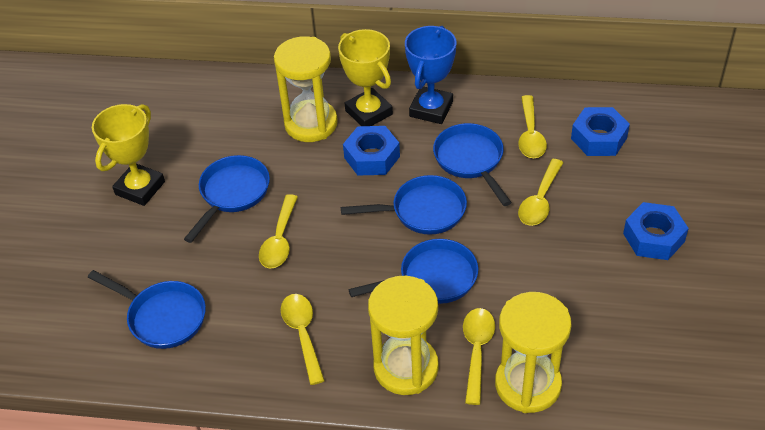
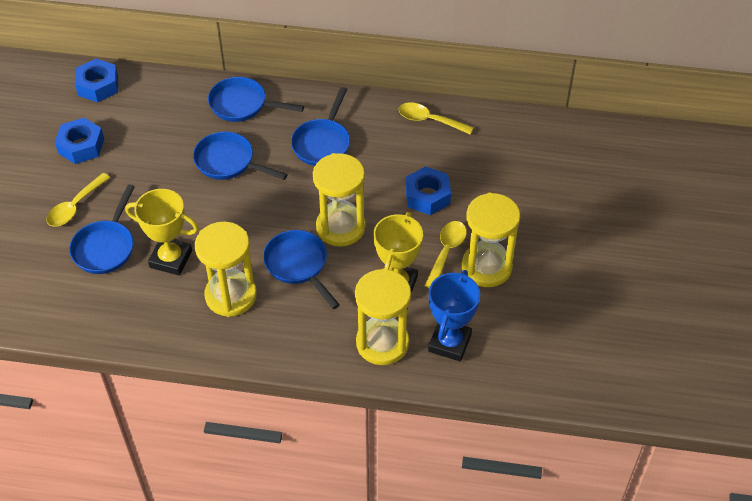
yellow hourglass: 3 -> 4
yellow spoon: 5 -> 3

